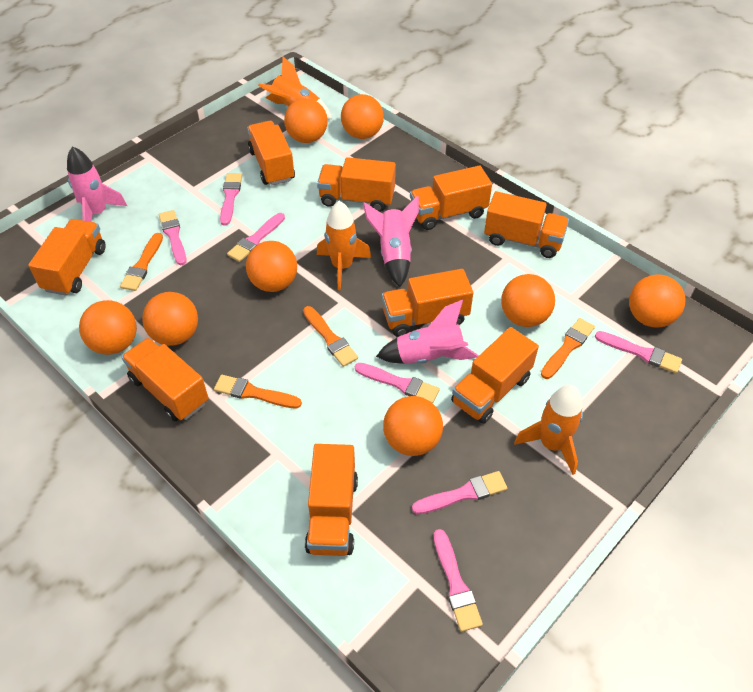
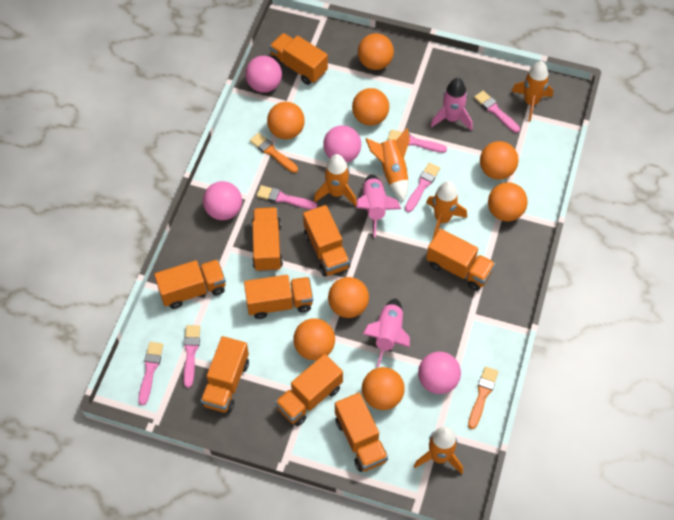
orange brush: 4 -> 2
orange rocket: 3 -> 5
pink ball: 0 -> 4
pink brush: 7 -> 6

